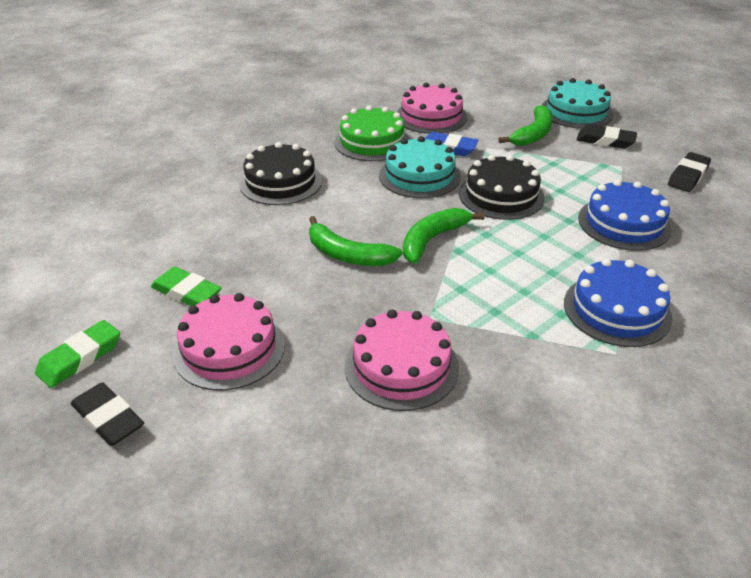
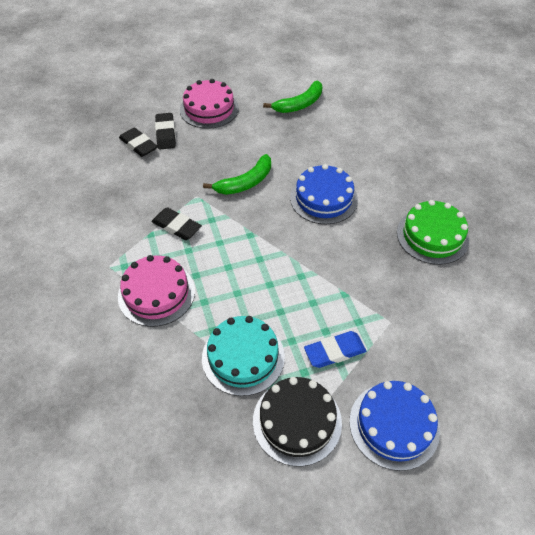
black cake: 2 -> 1
green banana: 3 -> 2
green eraser: 2 -> 0
pink cake: 3 -> 2
turquoise cake: 2 -> 1

